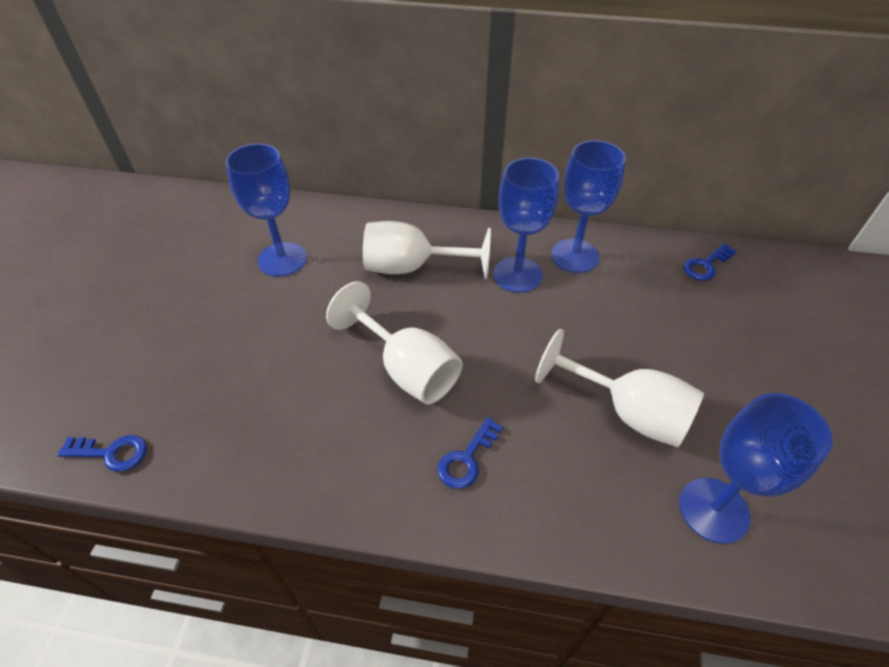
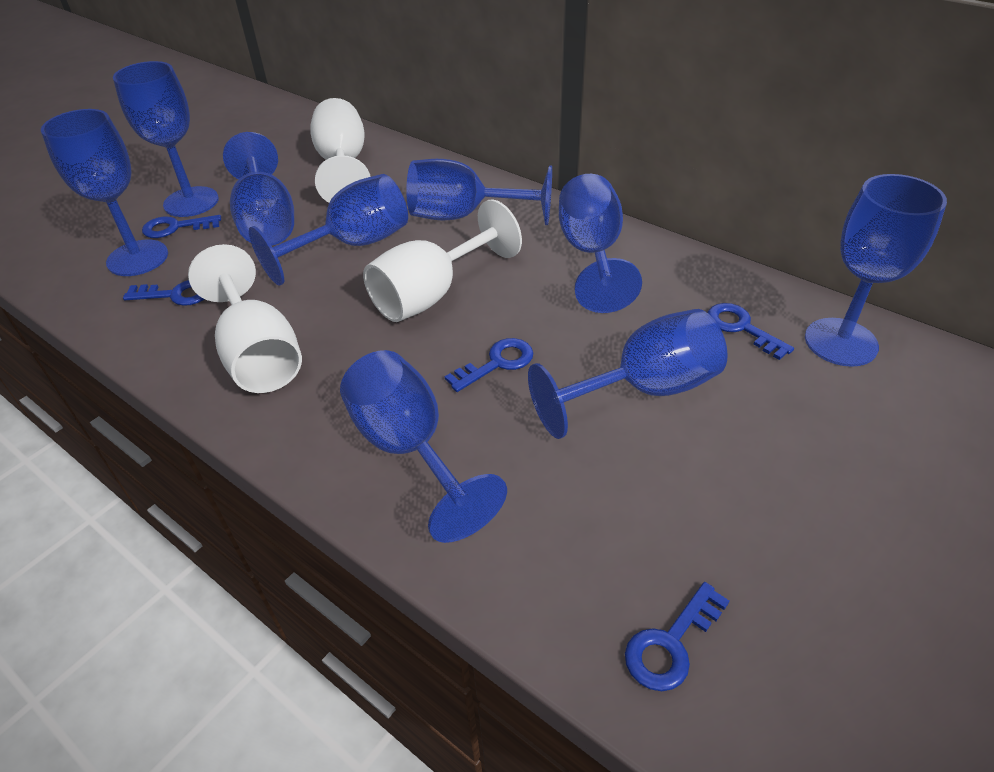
blue goblet: 4 -> 9
blue key: 3 -> 5

